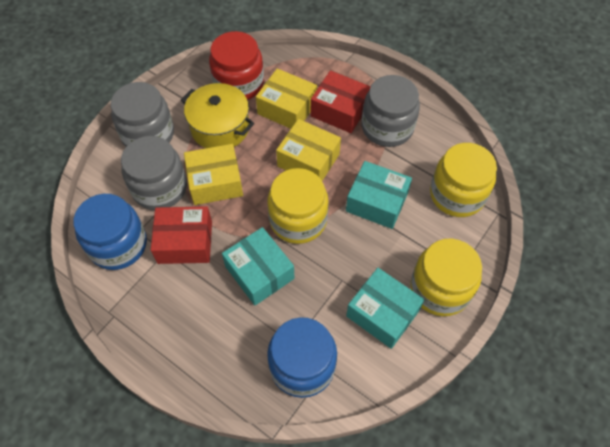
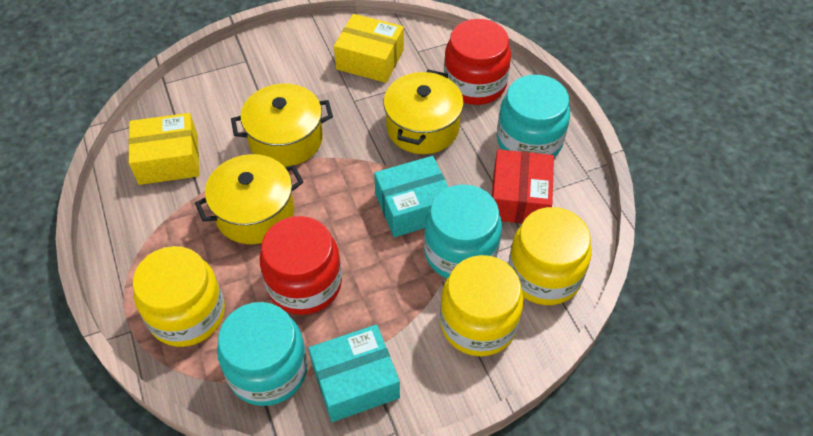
blue jar: 2 -> 0
grey jar: 3 -> 0
red box: 2 -> 1
red jar: 1 -> 2
turquoise box: 3 -> 2
turquoise jar: 0 -> 3
yellow box: 3 -> 2
yellow pot: 1 -> 3

